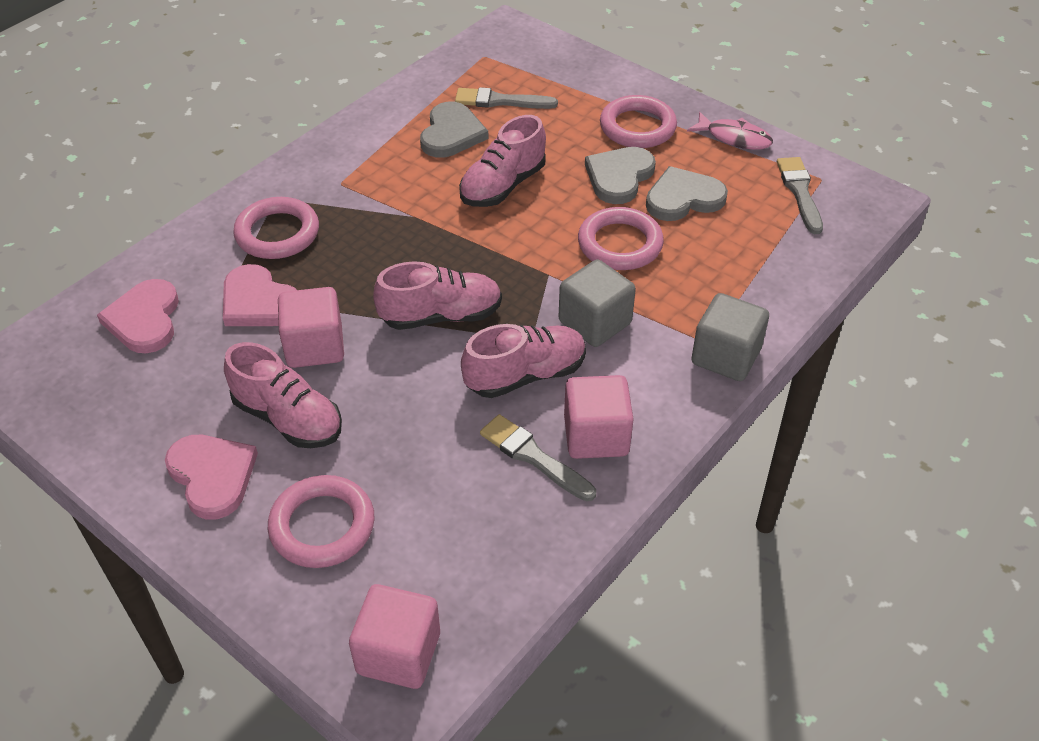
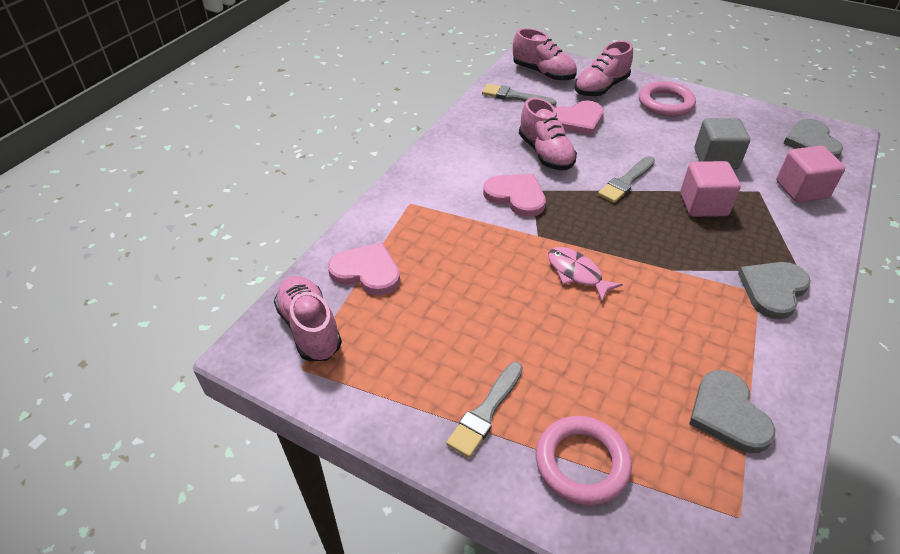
grey cube: 2 -> 1
pink cube: 3 -> 2
pink ring: 4 -> 2

